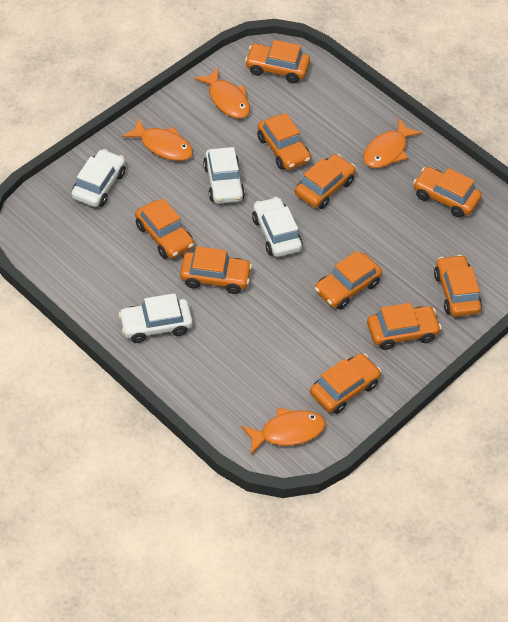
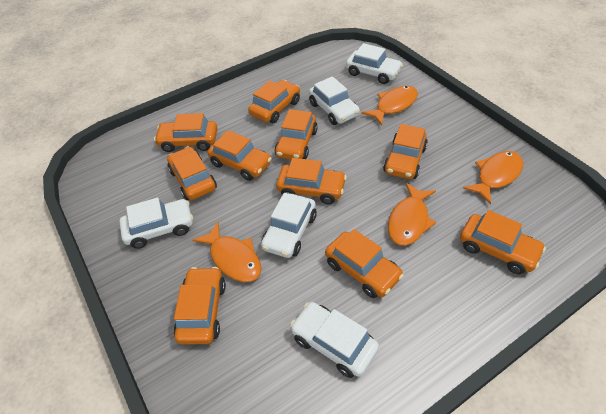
white car: 4 -> 5

